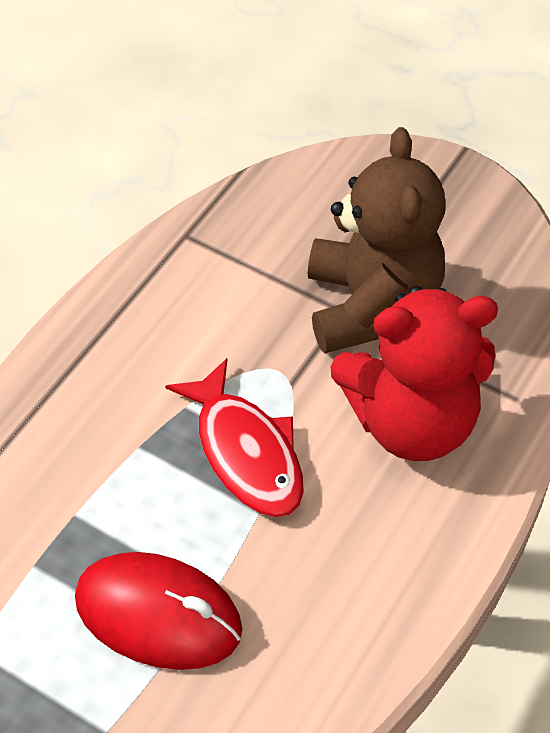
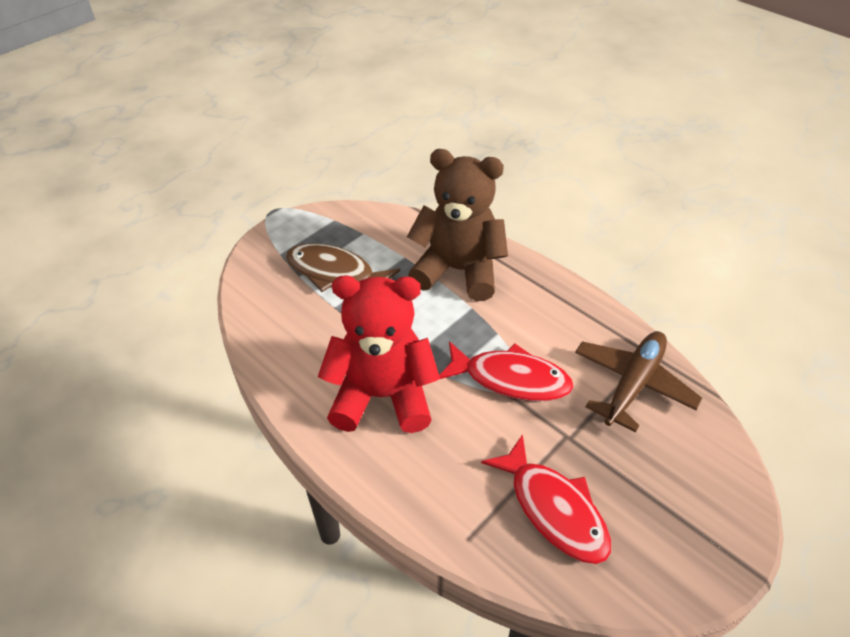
brown fish: 0 -> 1
brown plane: 0 -> 1
red fish: 1 -> 2
red mouse: 1 -> 0

